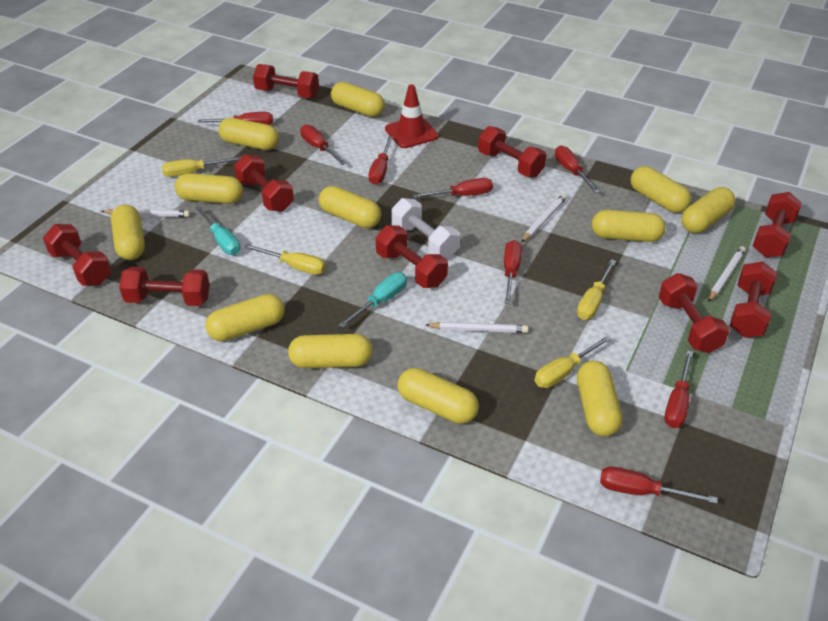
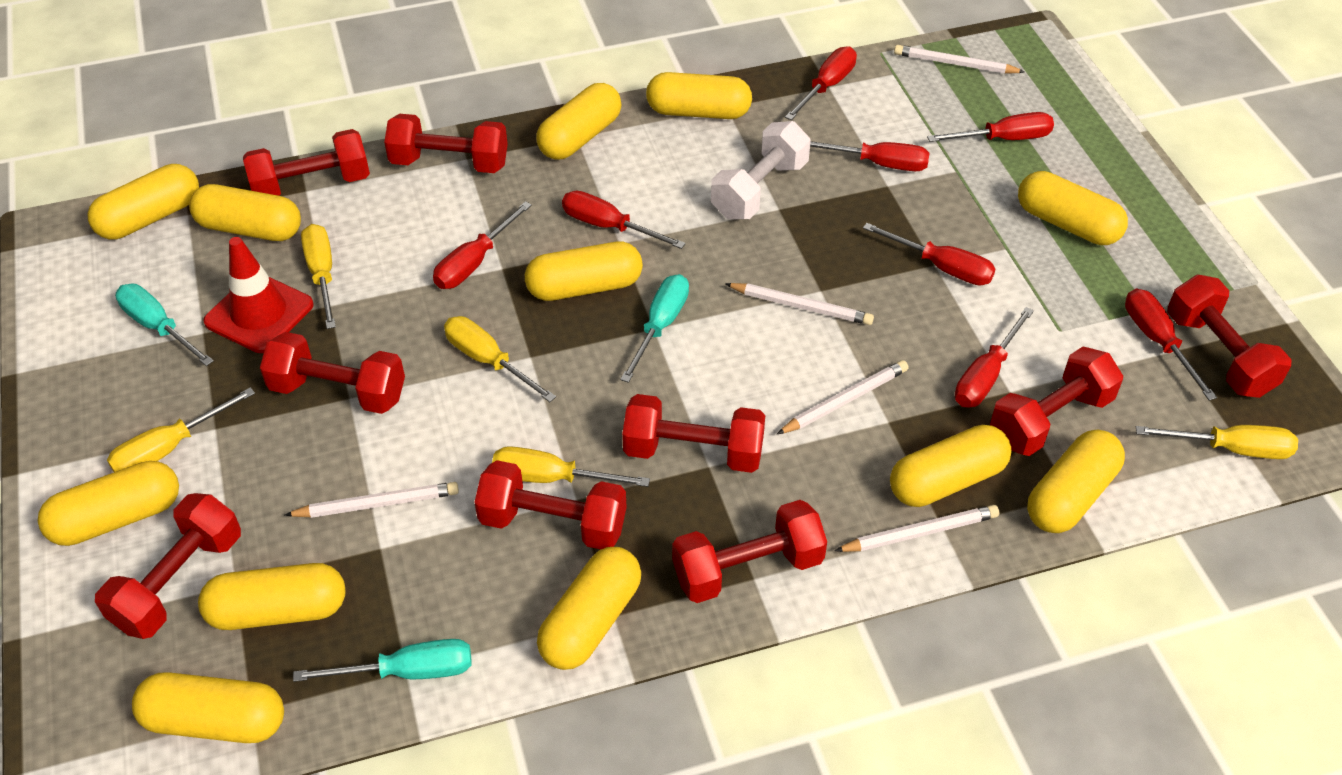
turquoise screwdriver: 2 -> 3
white pencil: 4 -> 5
yellow screwdriver: 4 -> 5

